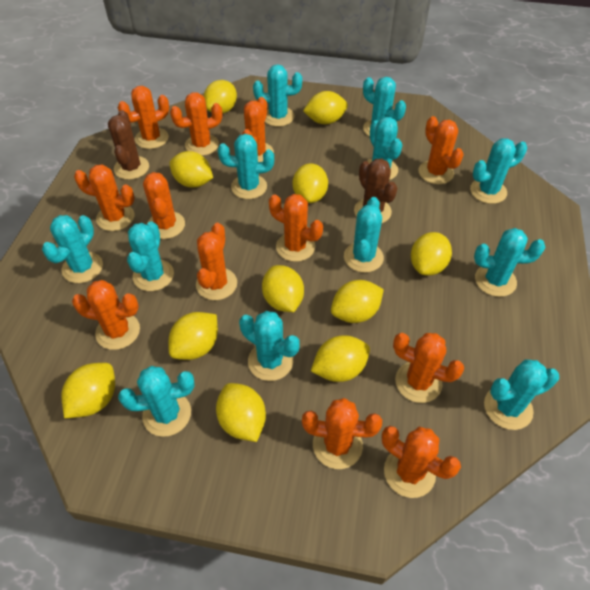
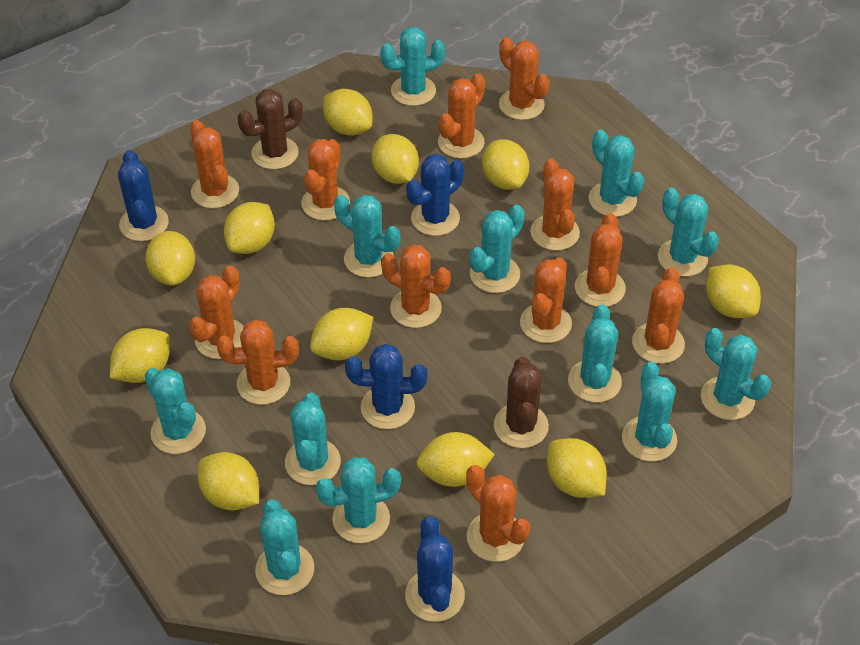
blue cactus: 0 -> 4

